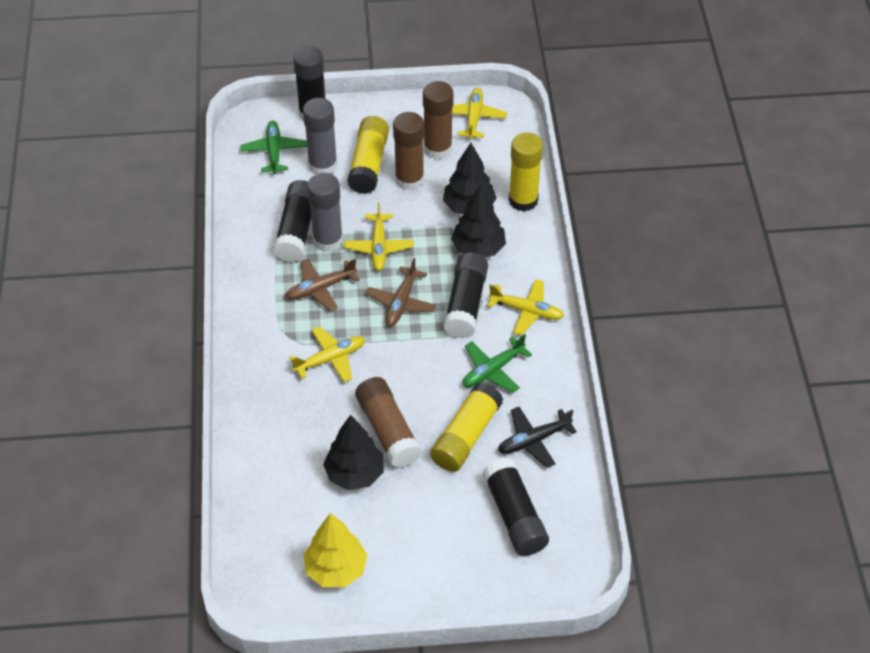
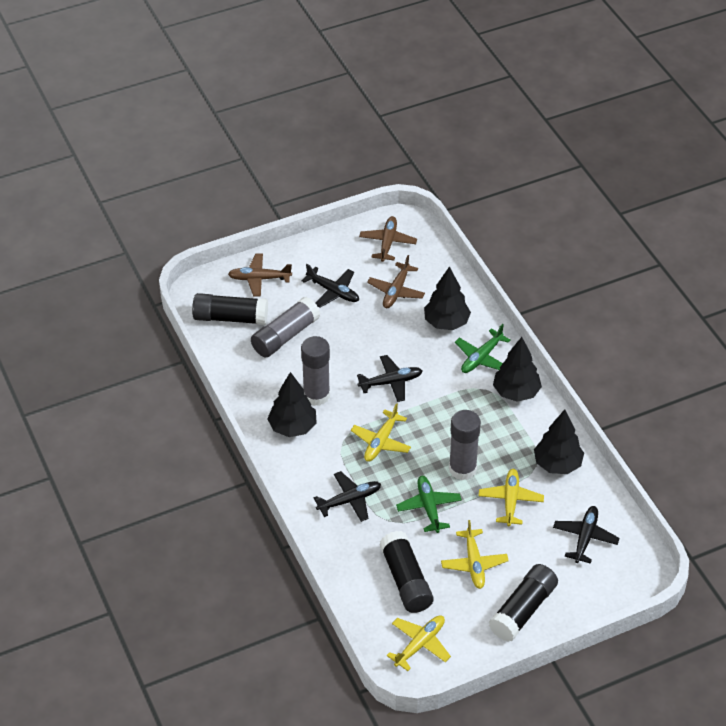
black glue stick: 4 -> 3
black plane: 1 -> 4
black tree: 3 -> 4
brown glue stick: 3 -> 0
brown plane: 2 -> 3
grey glue stick: 2 -> 3
yellow glue stick: 3 -> 0
yellow tree: 1 -> 0

